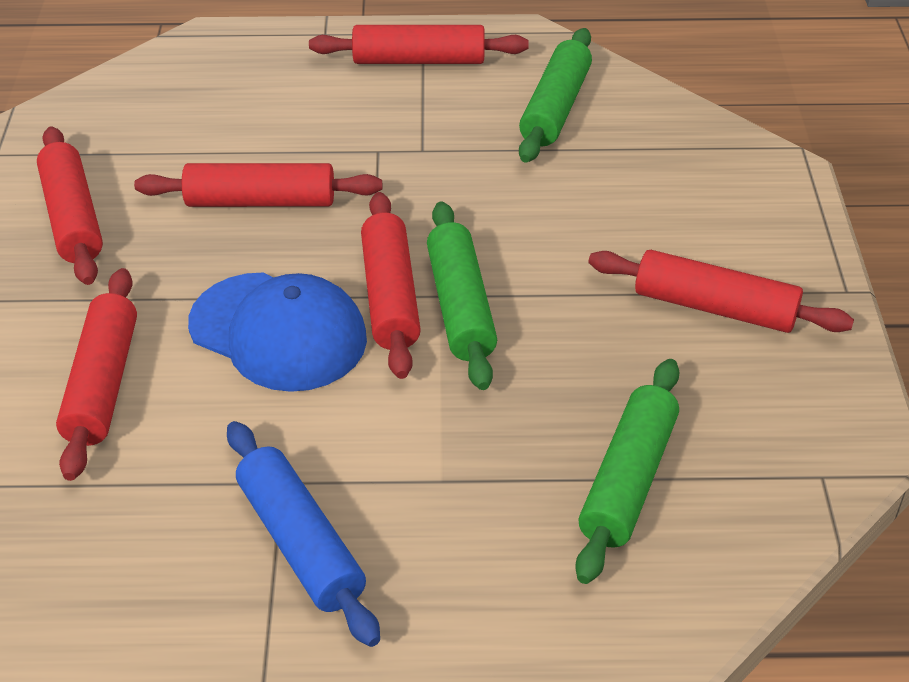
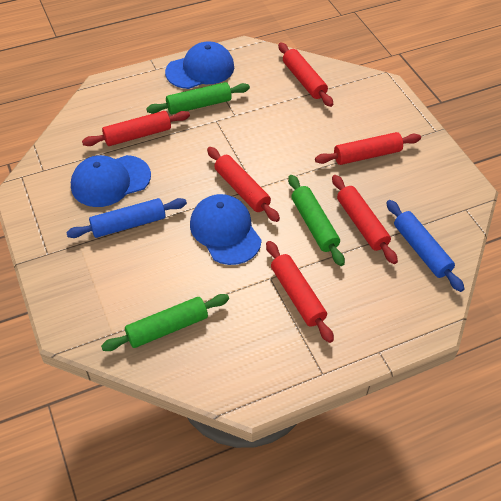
blue cap: 1 -> 3
blue rolling pin: 1 -> 2

